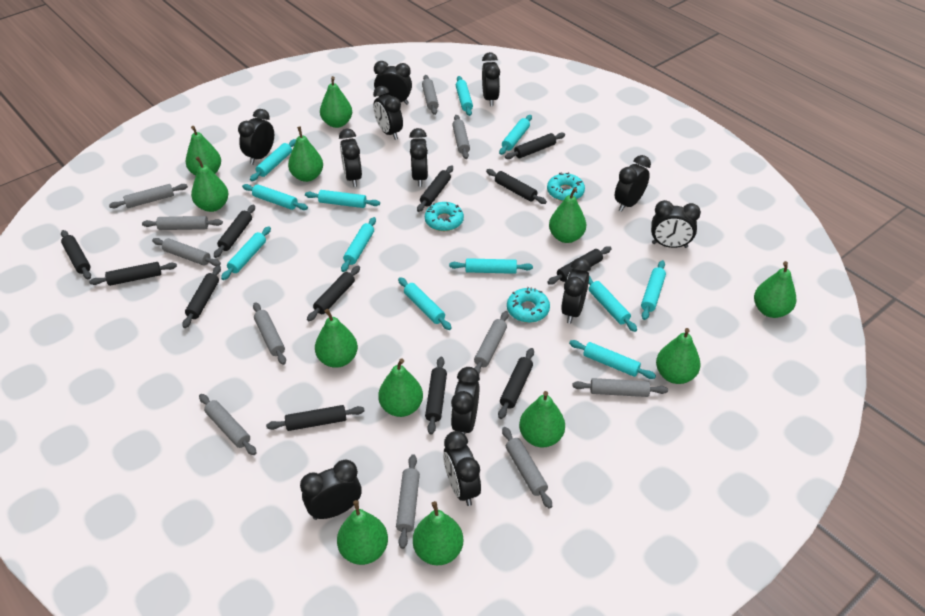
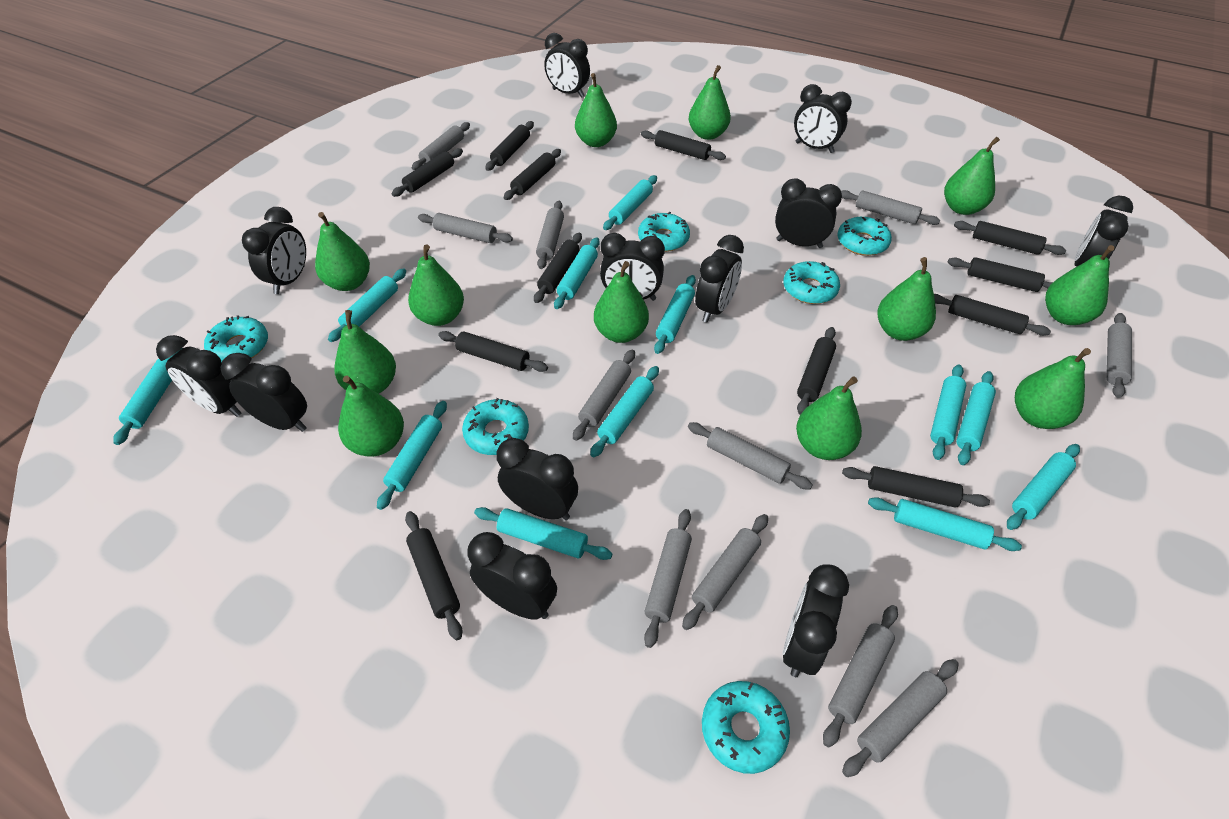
turquoise donut: 3 -> 6

